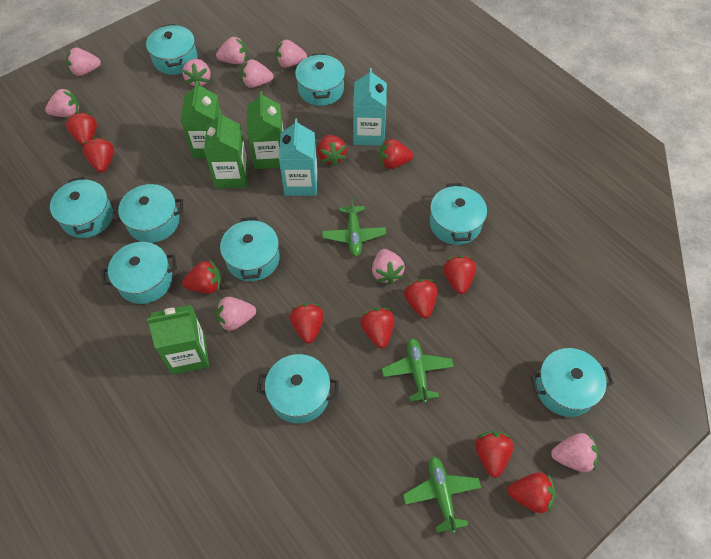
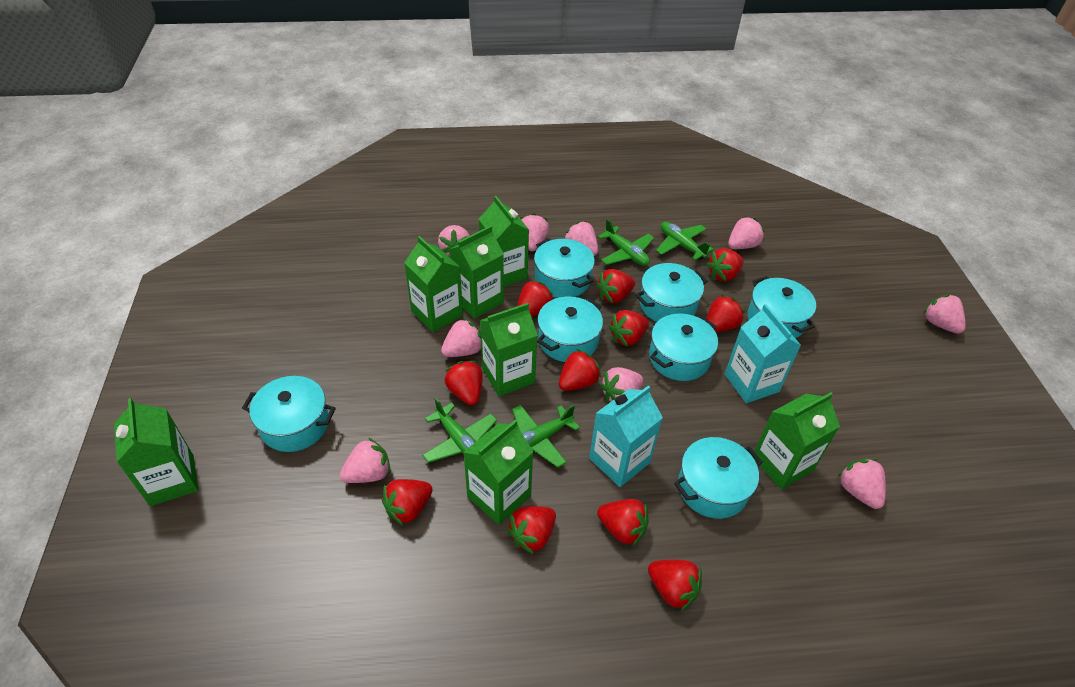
green carton: 4 -> 7
green plane: 3 -> 4
turquoise pot: 9 -> 7

